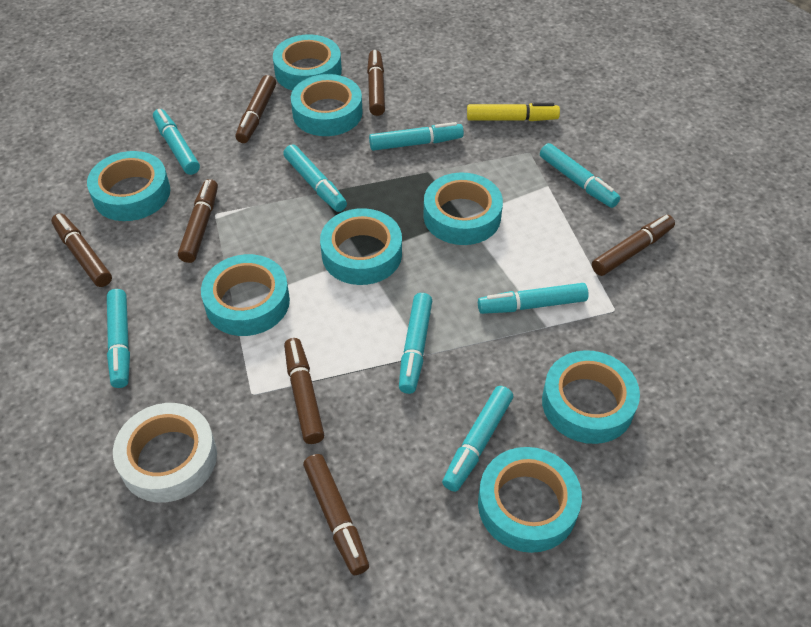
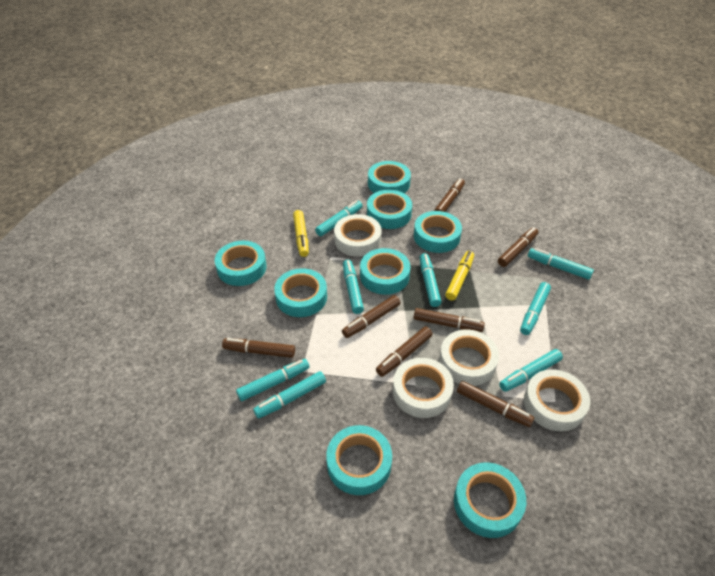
white tape: 1 -> 4
yellow marker: 1 -> 2

